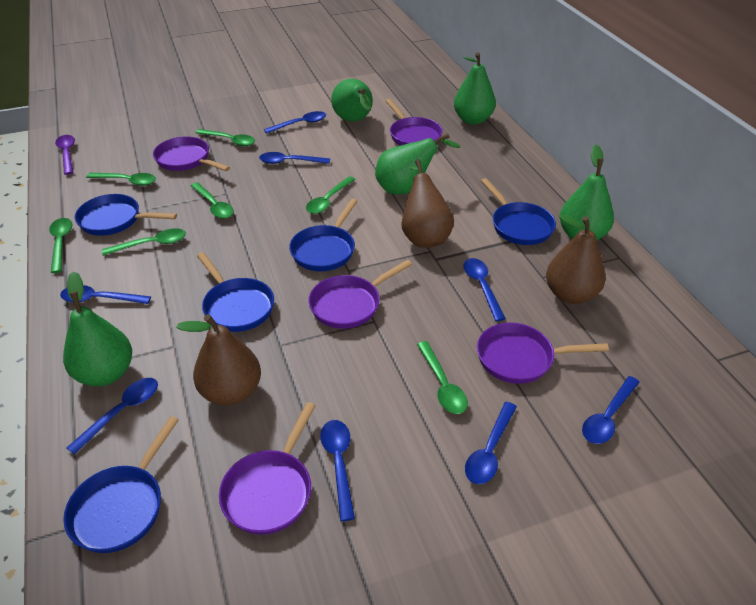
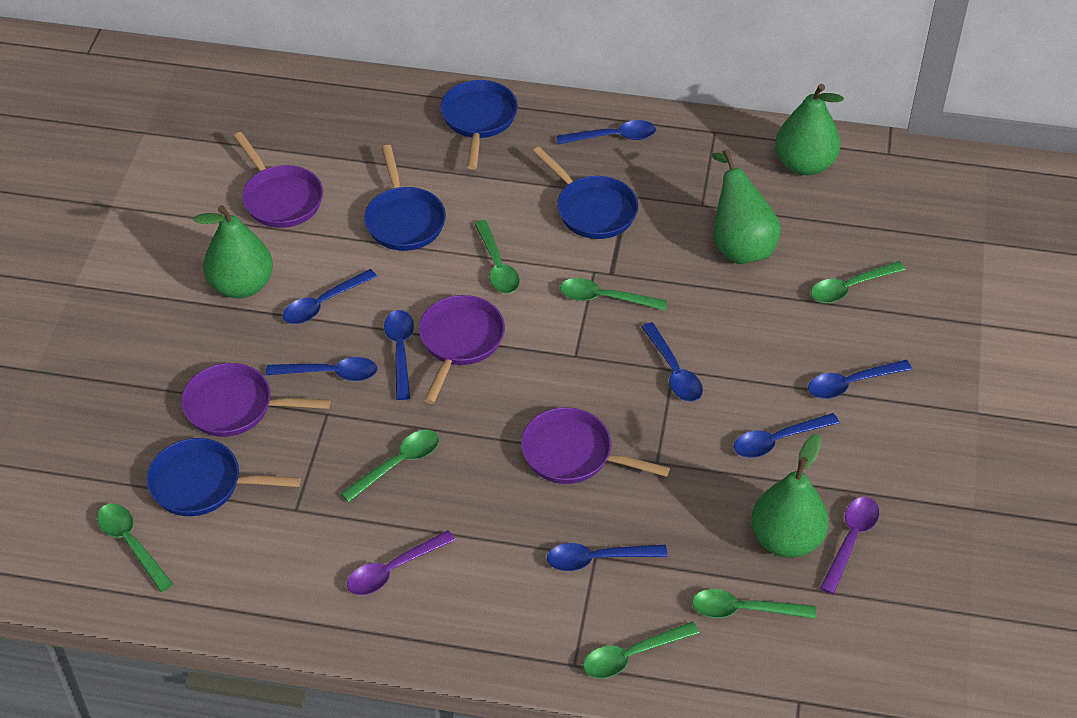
blue pan: 5 -> 4
brown pear: 3 -> 0
green pear: 5 -> 4
purple pan: 5 -> 4
purple spoon: 1 -> 2

